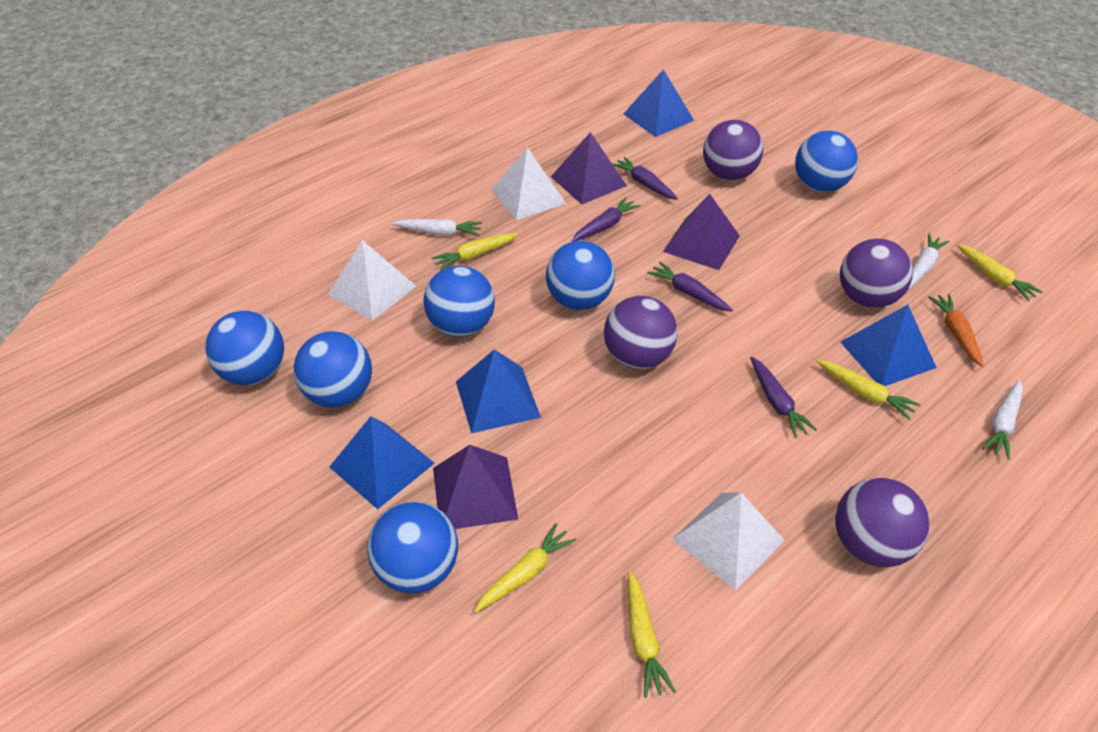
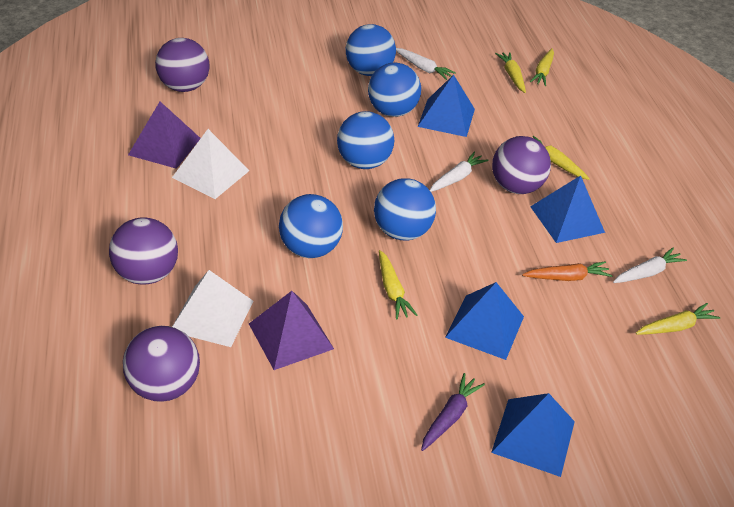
blue ball: 6 -> 5
purple carrot: 4 -> 1
purple pyramid: 3 -> 2
white pyramid: 3 -> 2

